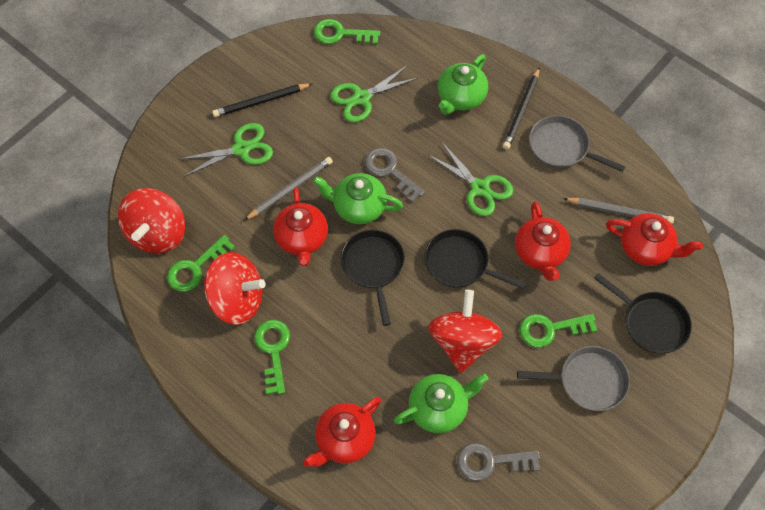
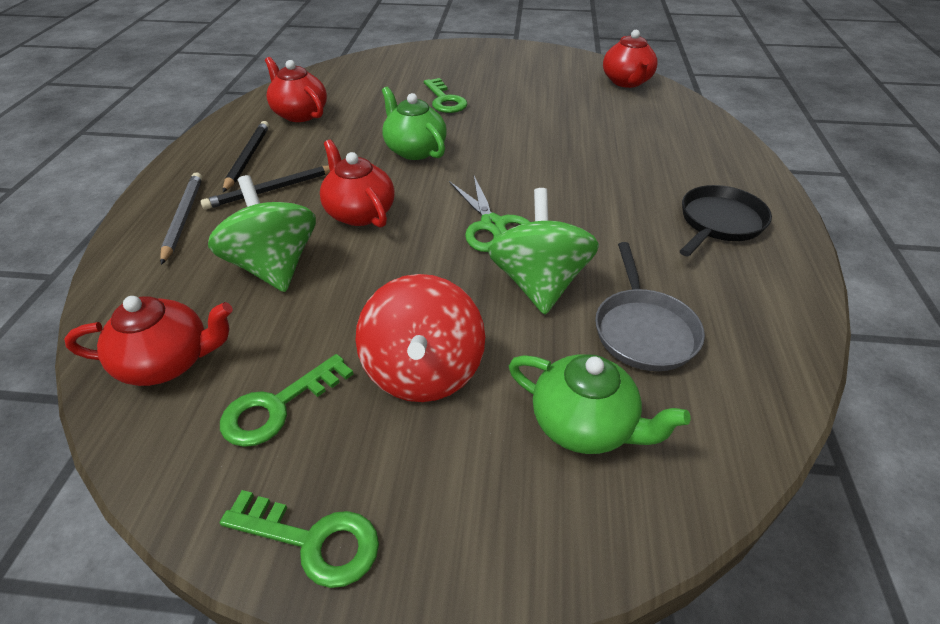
black pan: 3 -> 1
green key: 4 -> 3
green scissors: 3 -> 1
green spinning top: 0 -> 2
green teapot: 3 -> 2
grey key: 2 -> 0
grey pan: 2 -> 1
grey pencil: 2 -> 1
red spinning top: 3 -> 1

